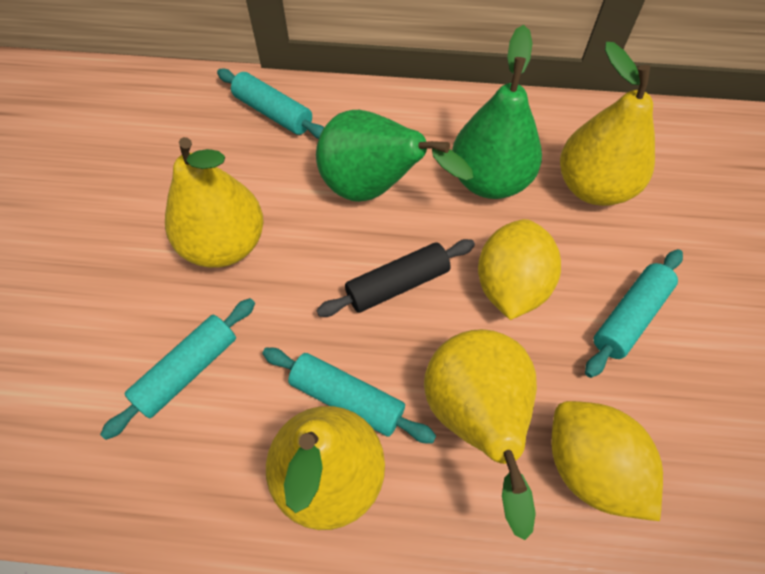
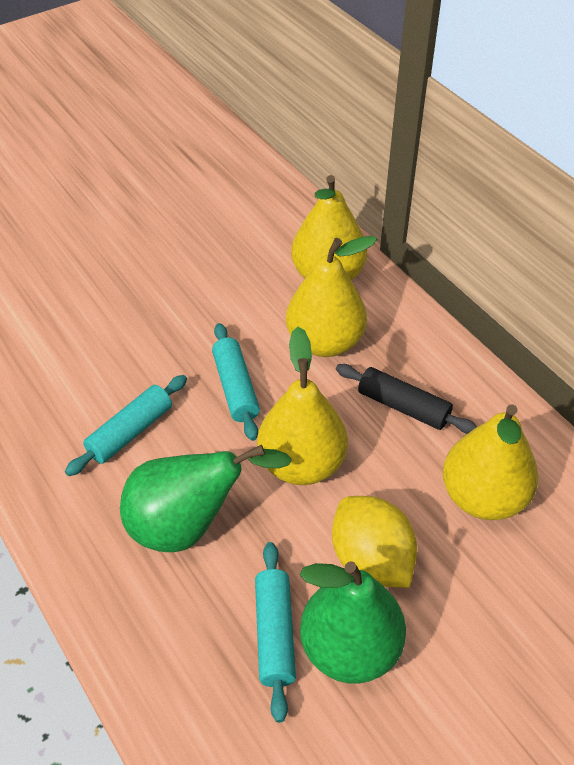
turquoise rolling pin: 4 -> 3
yellow lemon: 2 -> 1

